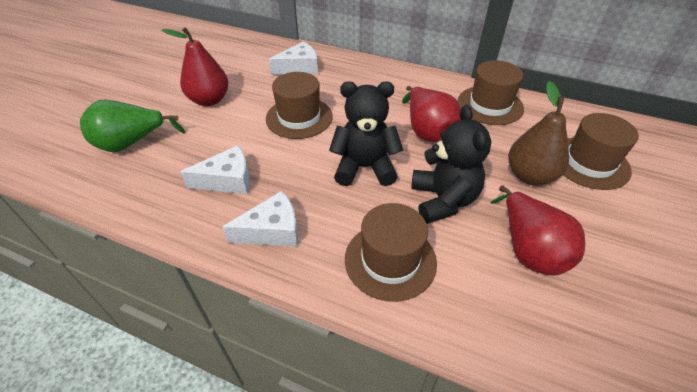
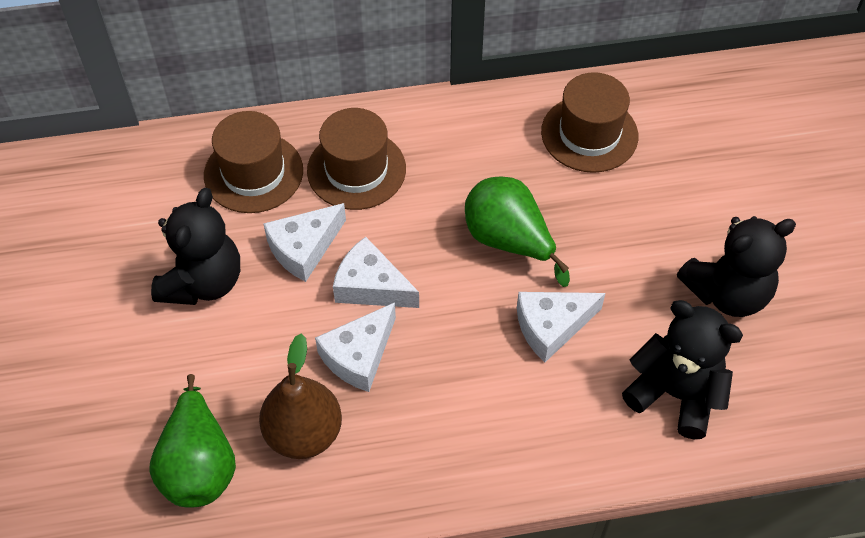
black teddy bear: 2 -> 3
brown hat: 4 -> 3
green pear: 1 -> 2
red pear: 3 -> 0
white cheese: 3 -> 4

